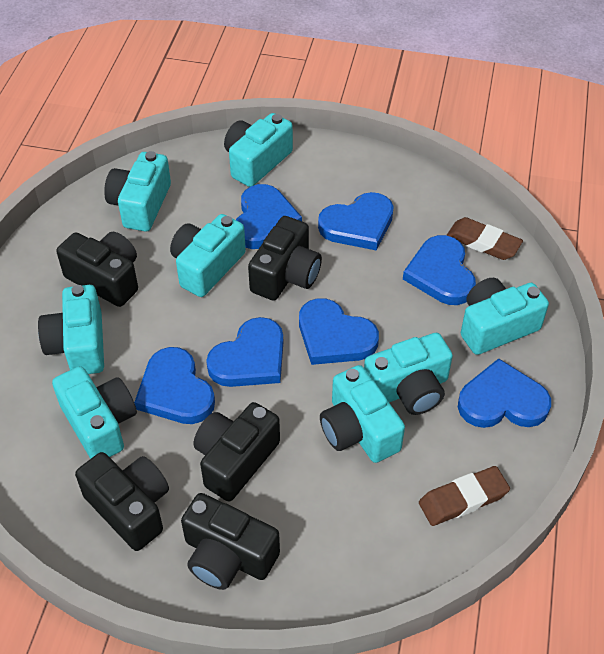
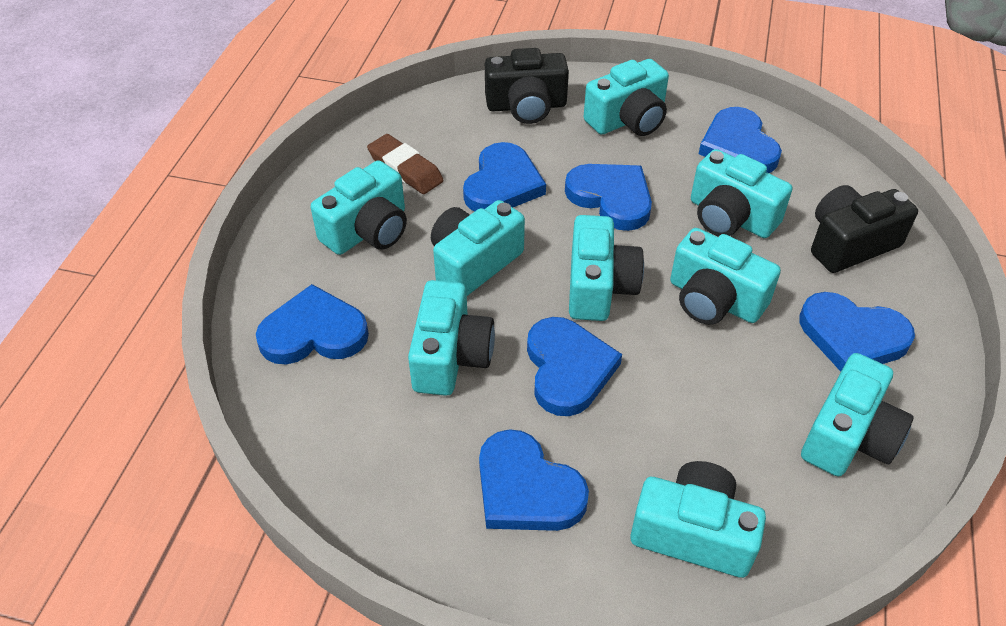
black camera: 5 -> 2
brown eraser: 2 -> 1
turquoise camera: 8 -> 9

